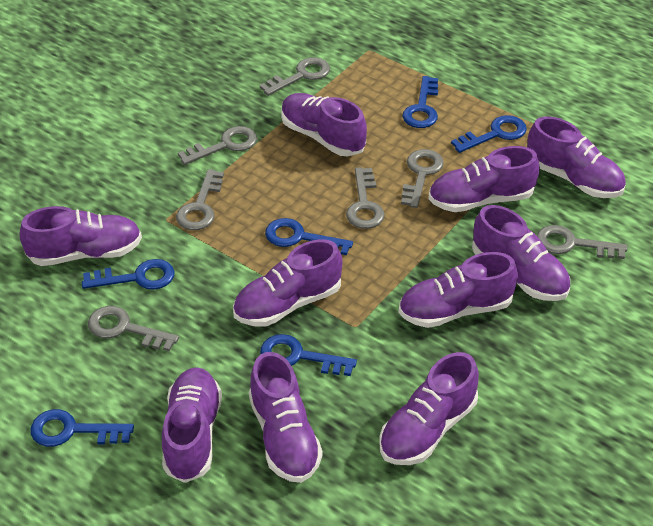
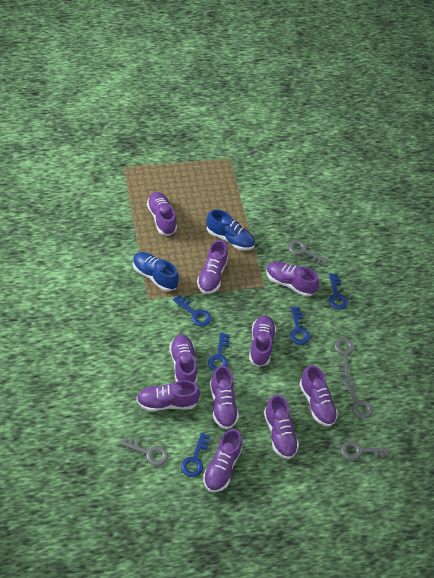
blue key: 6 -> 5
blue shoe: 0 -> 2
grey key: 7 -> 5

